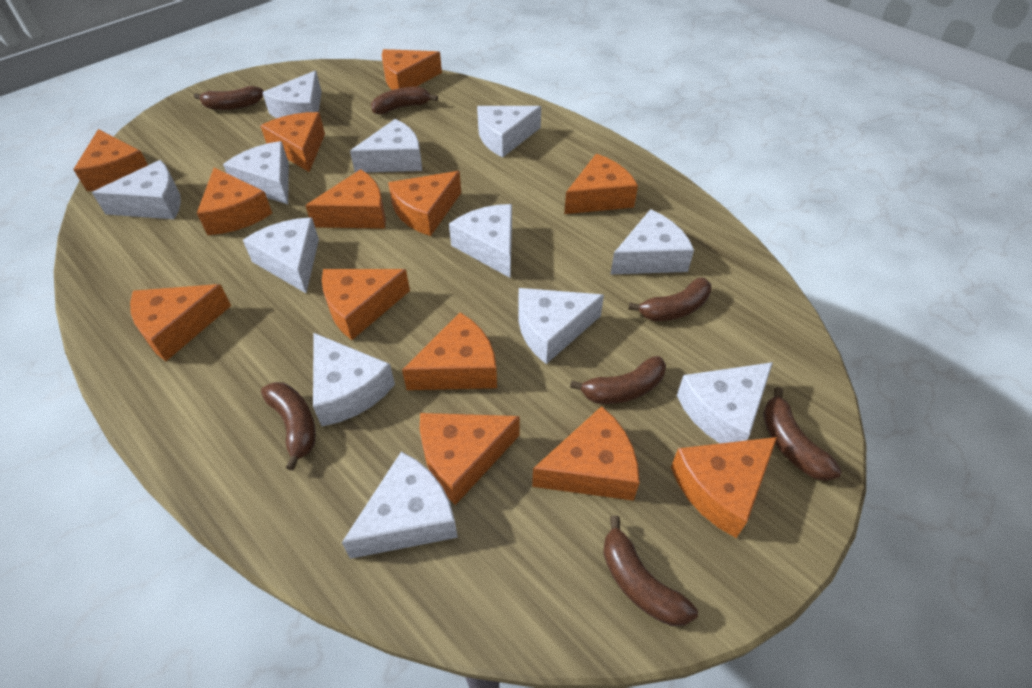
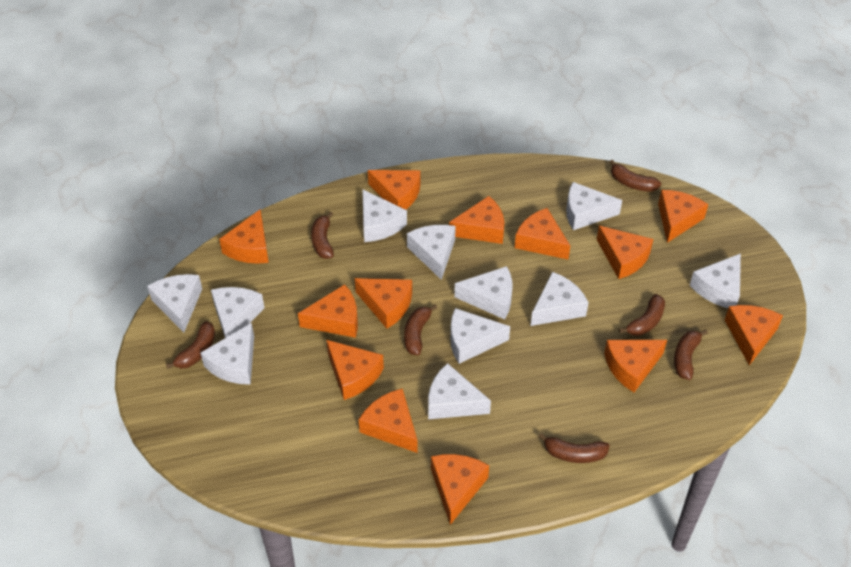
white cheese: 12 -> 11

